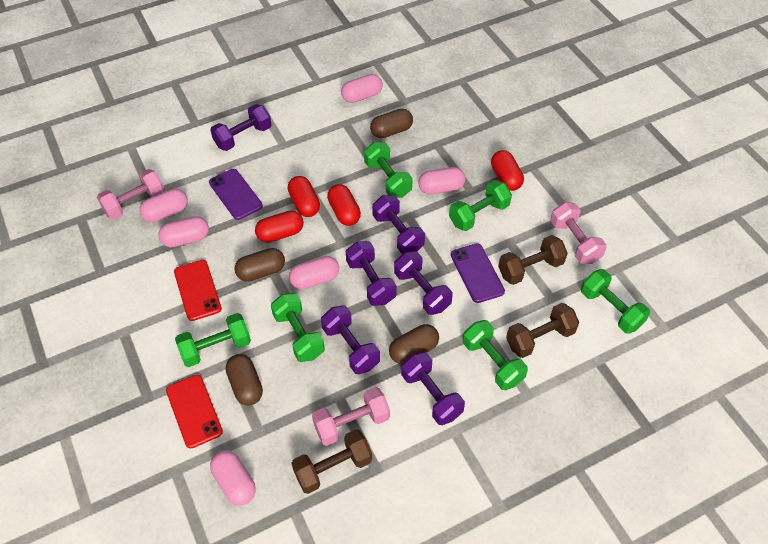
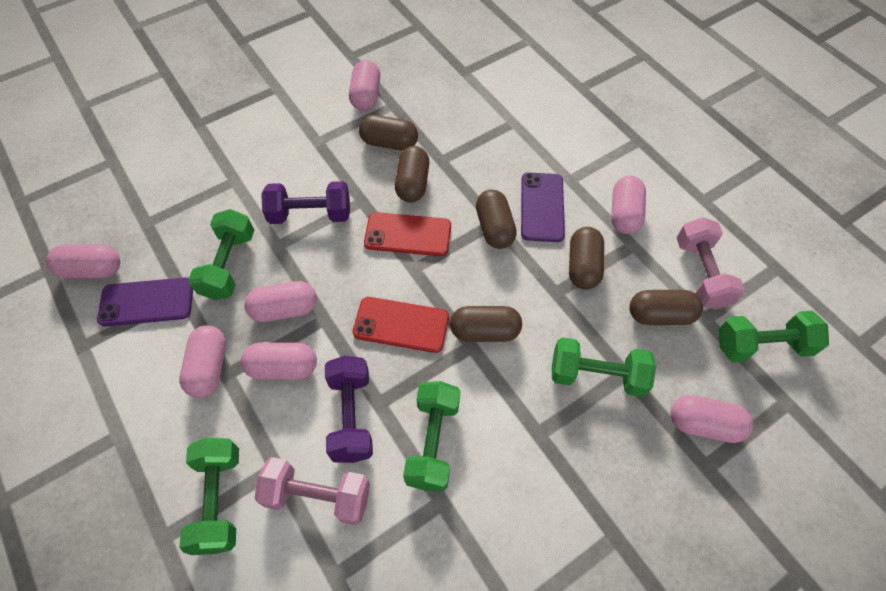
brown capsule: 4 -> 6
brown dumbbell: 3 -> 0
green dumbbell: 6 -> 5
pink capsule: 6 -> 7
pink dumbbell: 3 -> 2
purple dumbbell: 6 -> 2
red capsule: 4 -> 0

